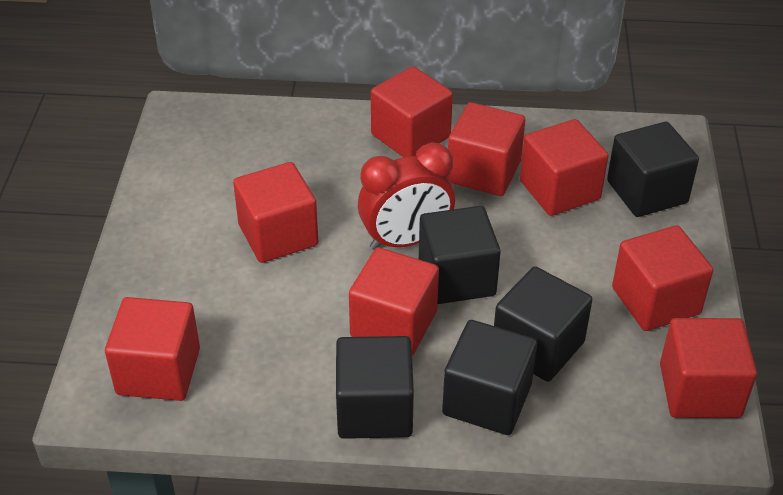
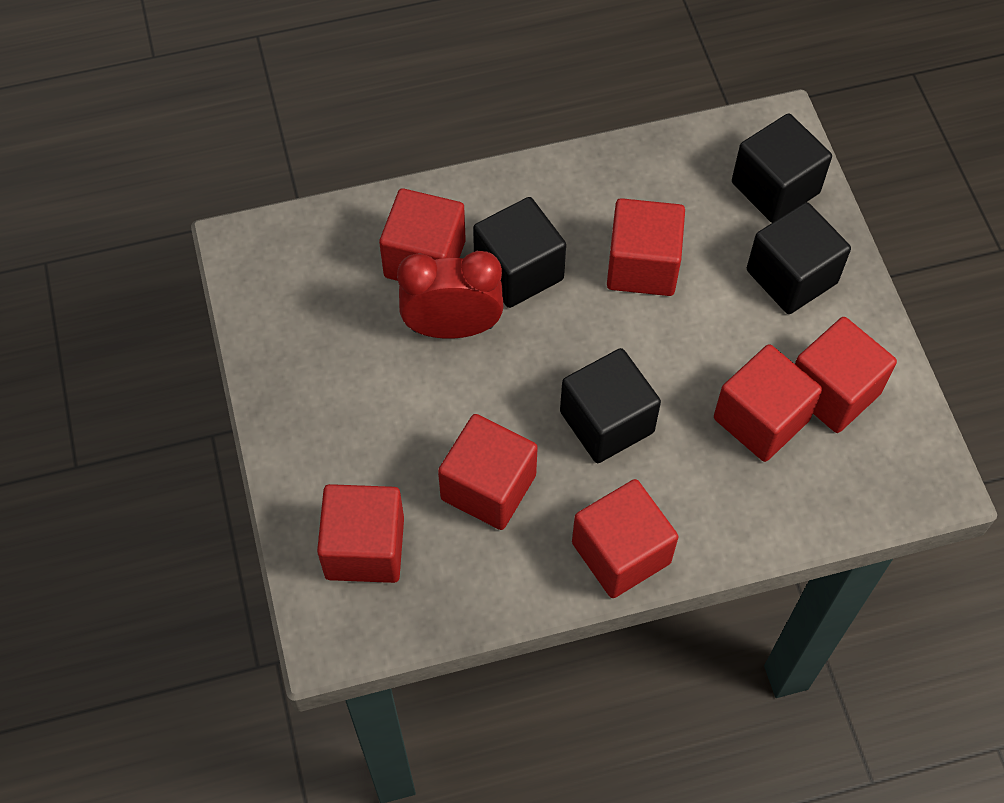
black cube: 5 -> 4
red cube: 8 -> 7

